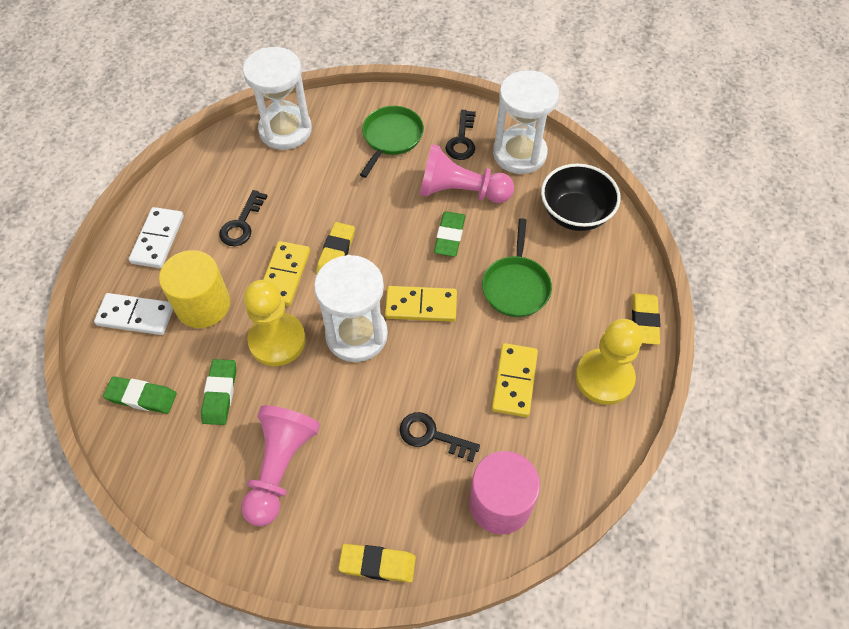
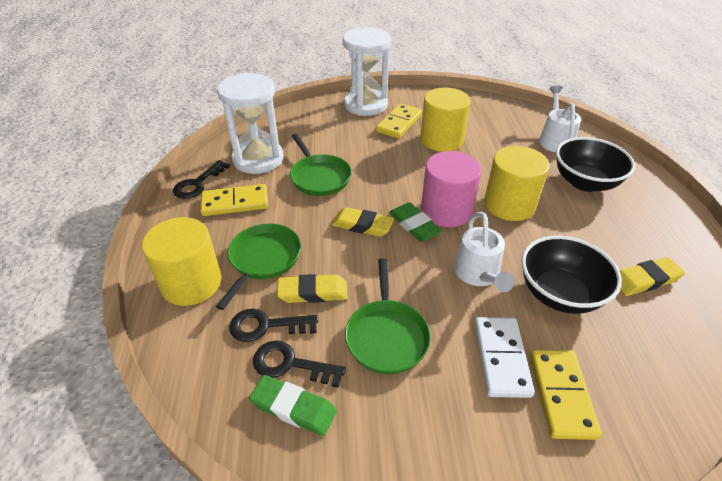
black bowl: 1 -> 2
green eraser: 3 -> 2
green pan: 2 -> 3
pink pawn: 2 -> 0
white domino: 2 -> 1
white hourglass: 3 -> 2
white watering can: 0 -> 2
yellow cylinder: 1 -> 3
yellow pawn: 2 -> 0

